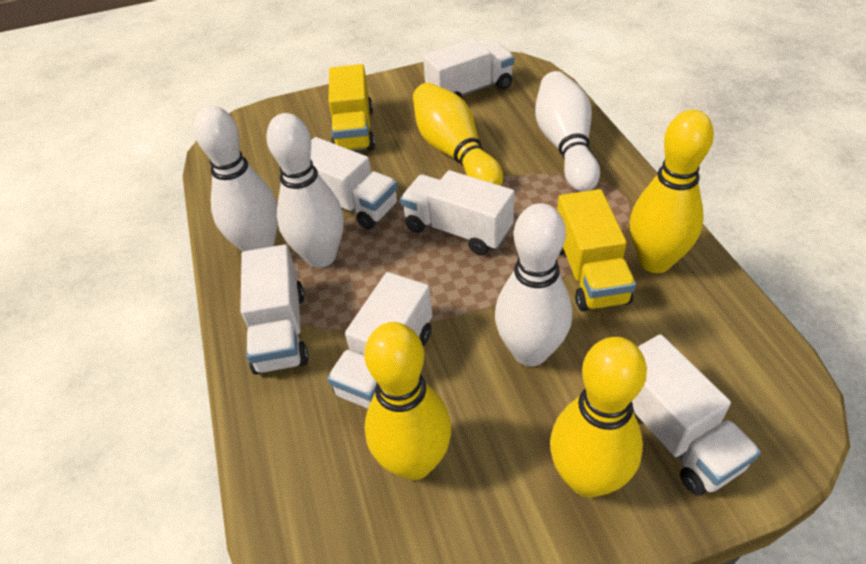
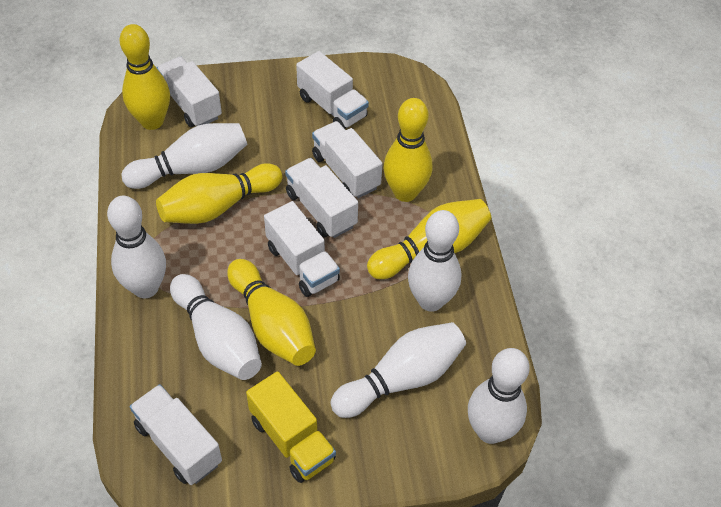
white bowling pin: 4 -> 6
yellow bowling pin: 4 -> 5
yellow truck: 2 -> 1

